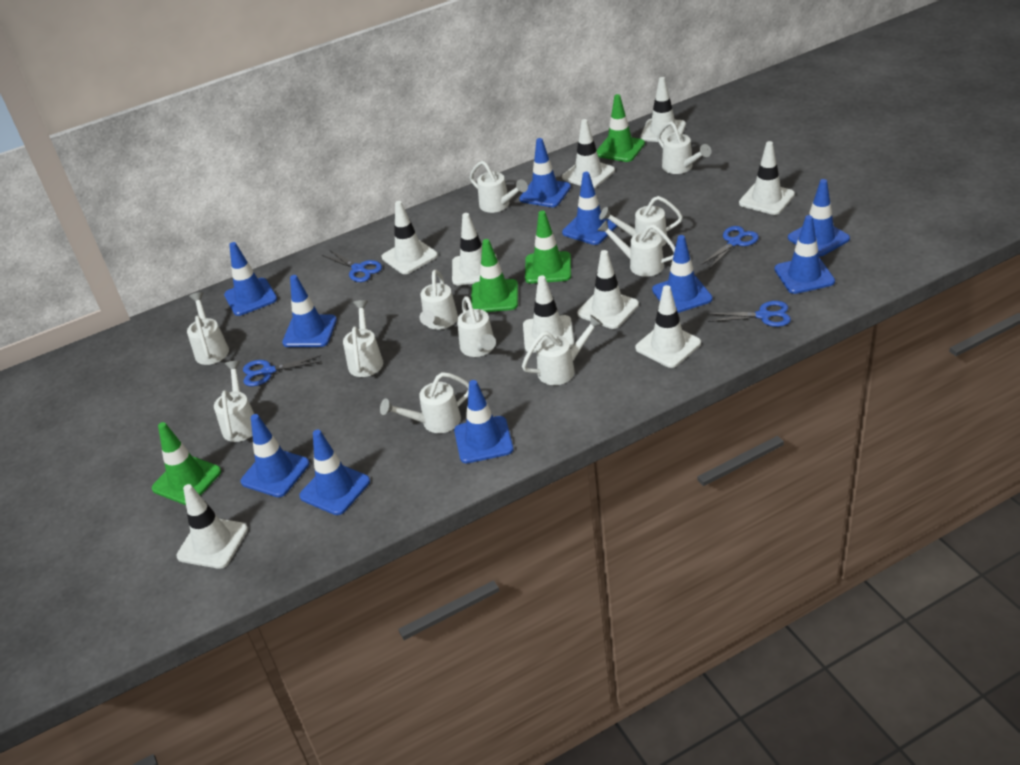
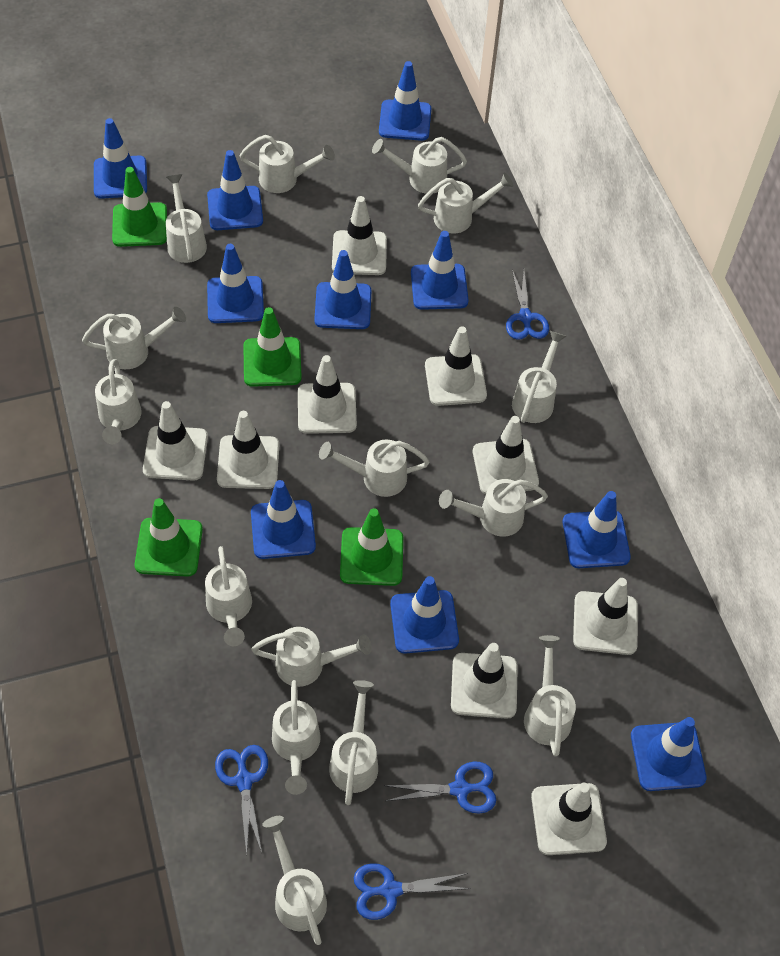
white watering can: 11 -> 15

